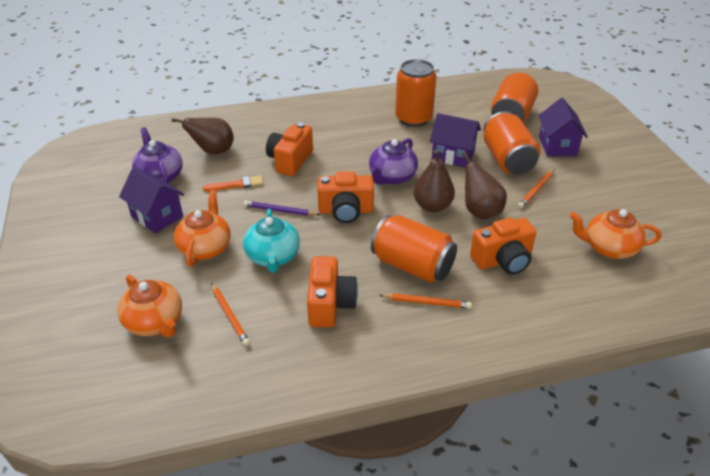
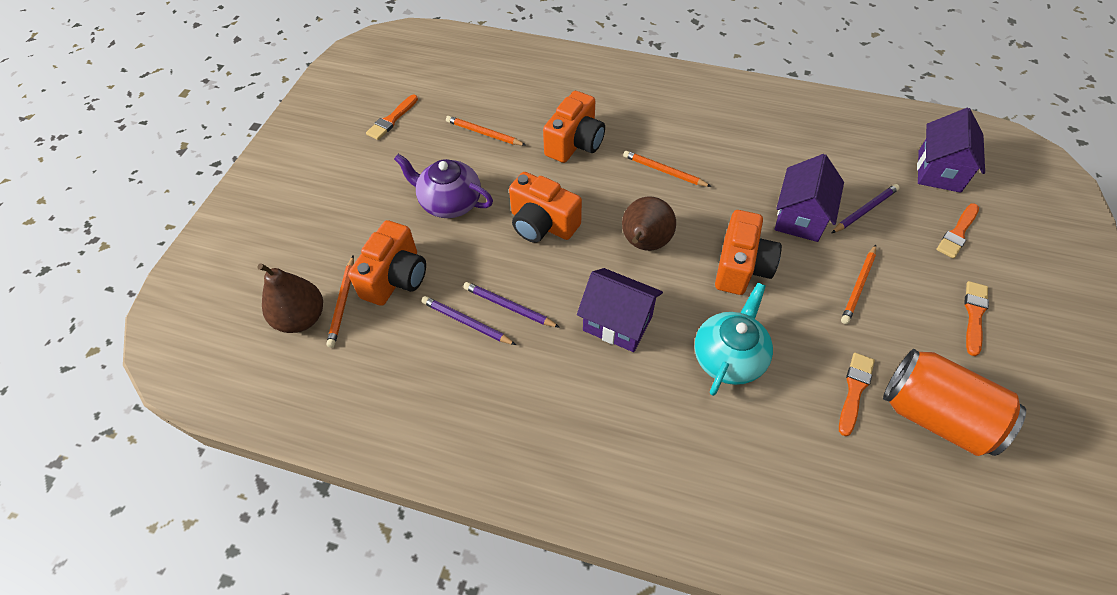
brown pear: 3 -> 2
orange brush: 1 -> 4
orange can: 4 -> 1
orange pencil: 3 -> 4
orange teapot: 3 -> 0
purple pencil: 1 -> 3
purple teapot: 2 -> 1

